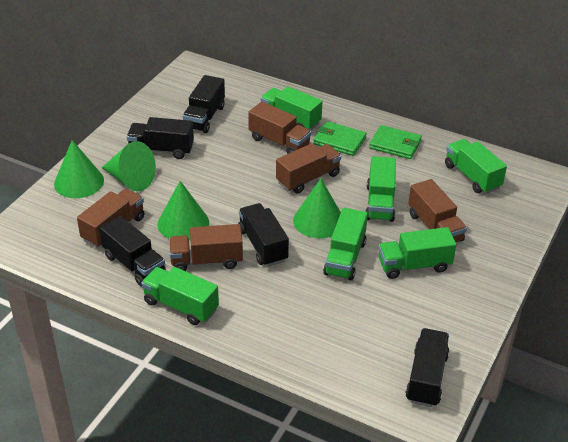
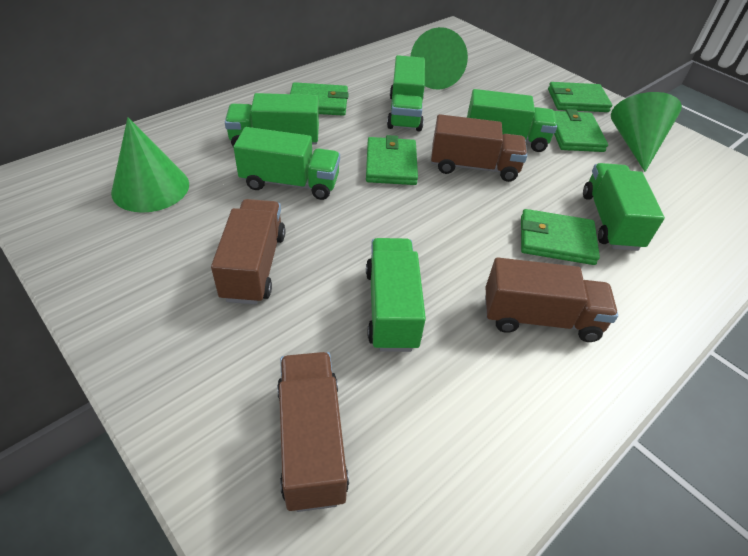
black truck: 5 -> 0
brown truck: 5 -> 4
green cone: 4 -> 3
green wallet: 2 -> 5

